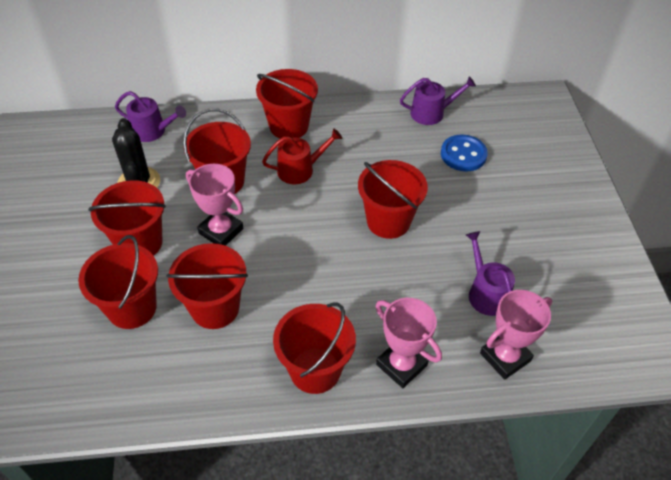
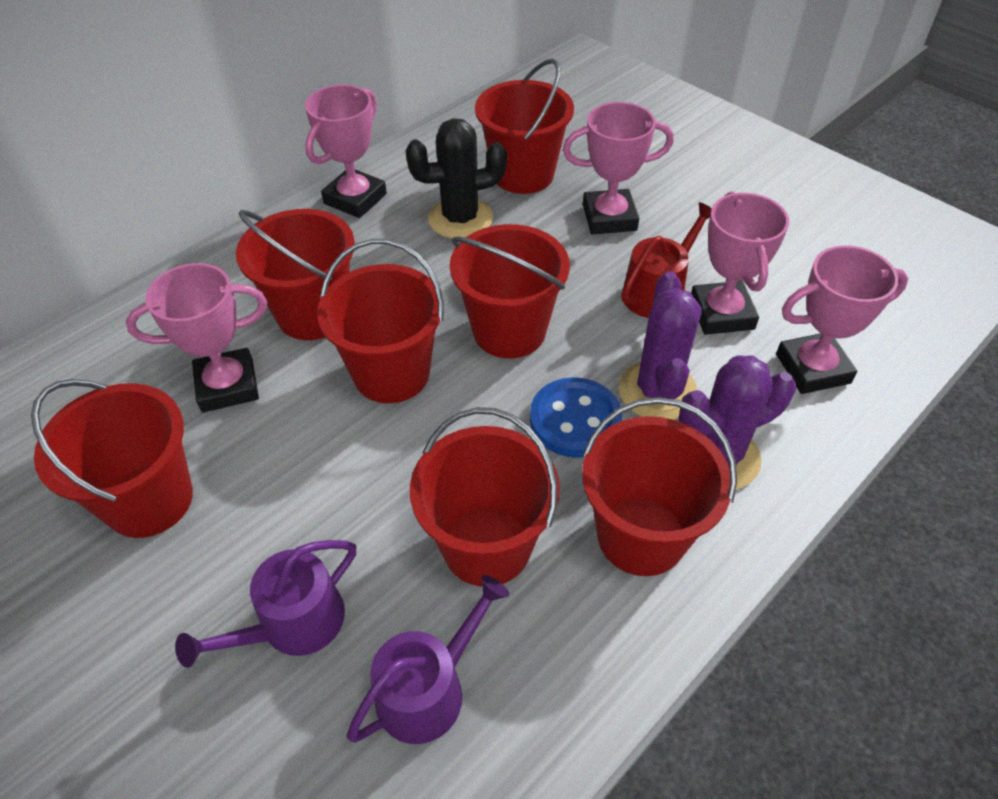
pink trophy: 3 -> 5
purple cactus: 0 -> 2
purple watering can: 3 -> 2

